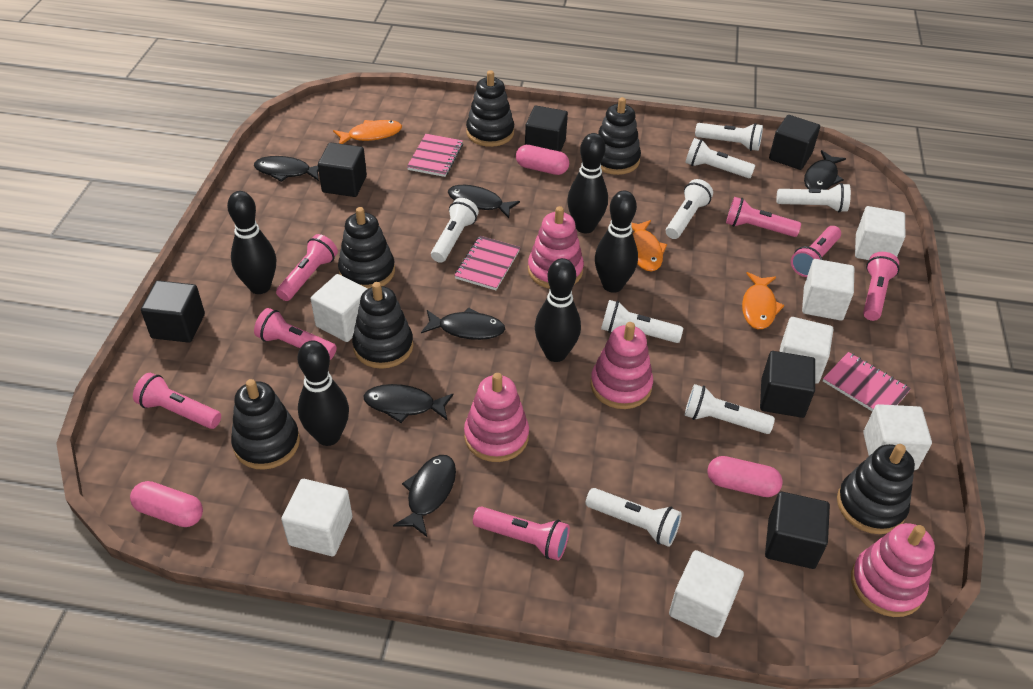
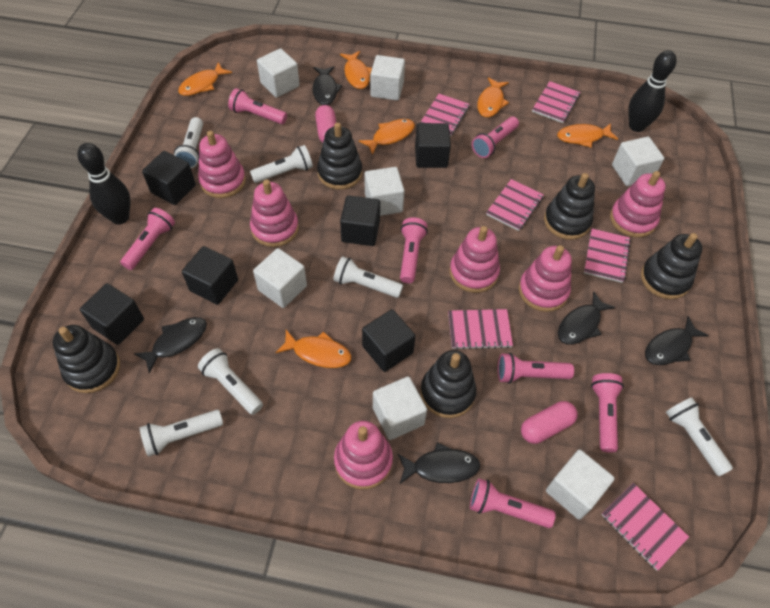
black bowling pin: 5 -> 2
black fish: 6 -> 5
black stacking toy: 6 -> 5
orange fish: 3 -> 6
pink capsule: 3 -> 2
pink notebook: 3 -> 6
pink stacking toy: 4 -> 6
white flashlight: 8 -> 6

